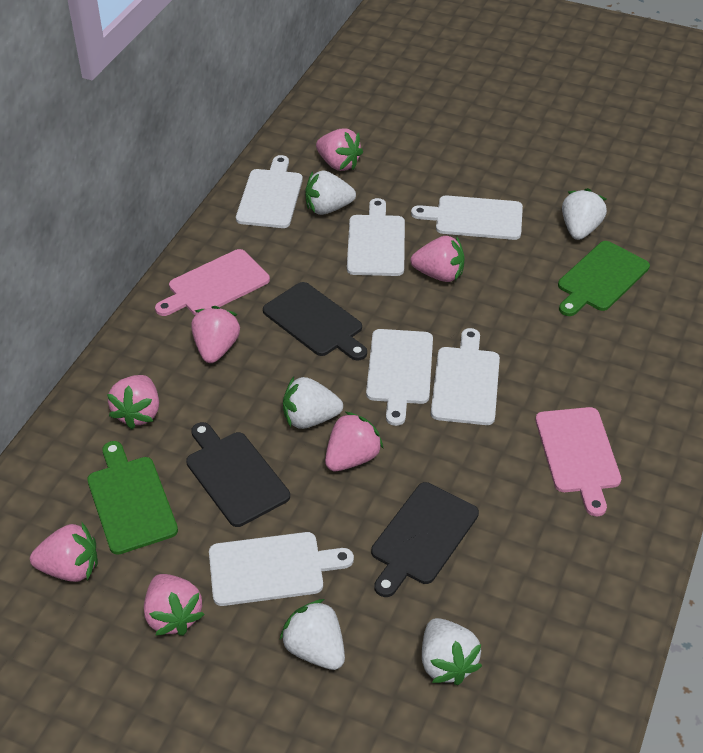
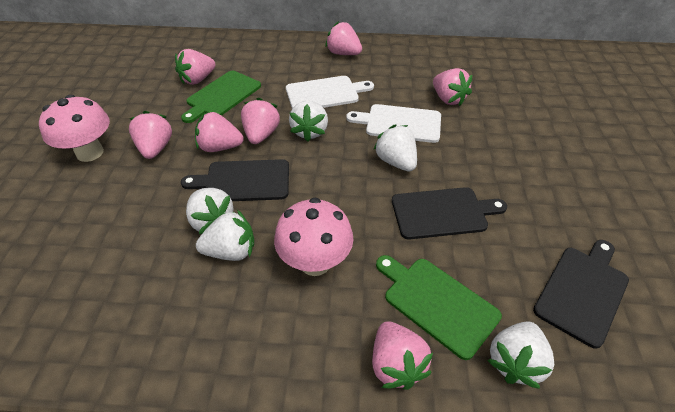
pink cutting board: 2 -> 0
pink mushroom: 0 -> 2
white cutting board: 6 -> 2

